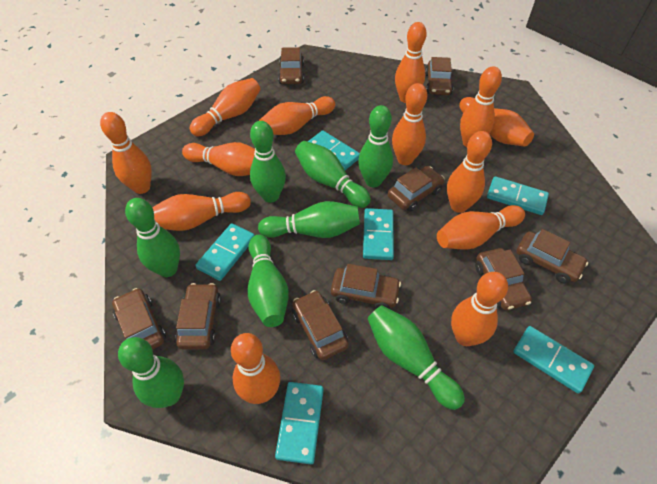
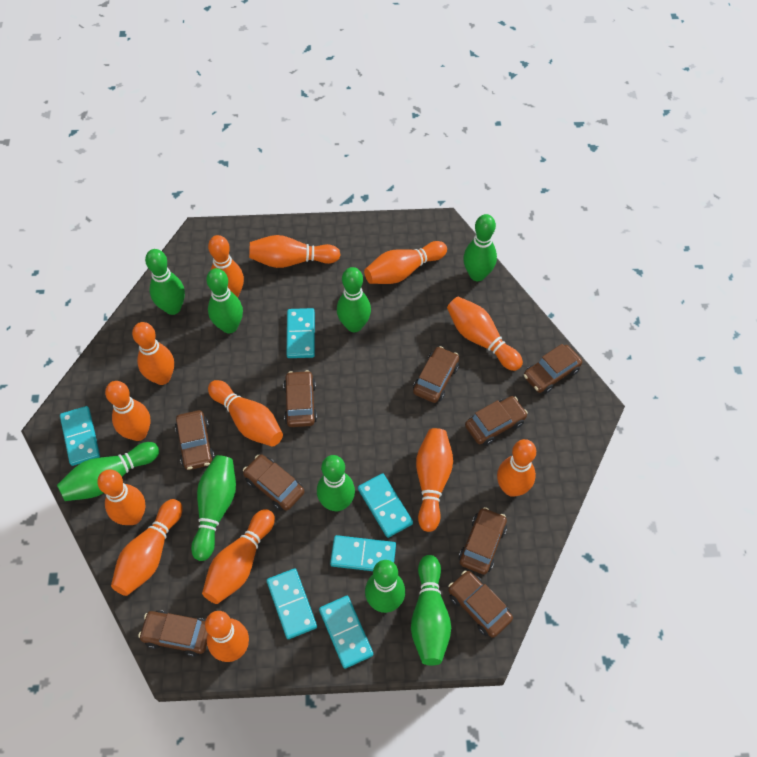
green bowling pin: 8 -> 9

